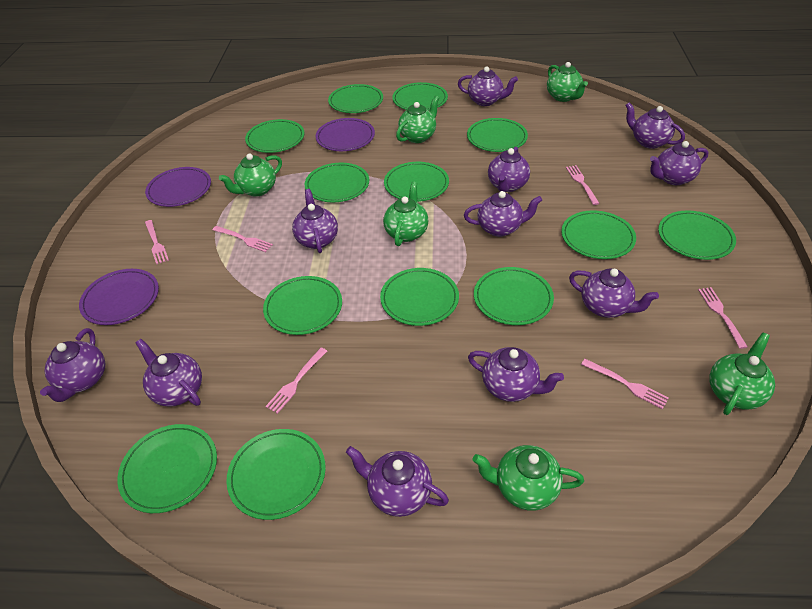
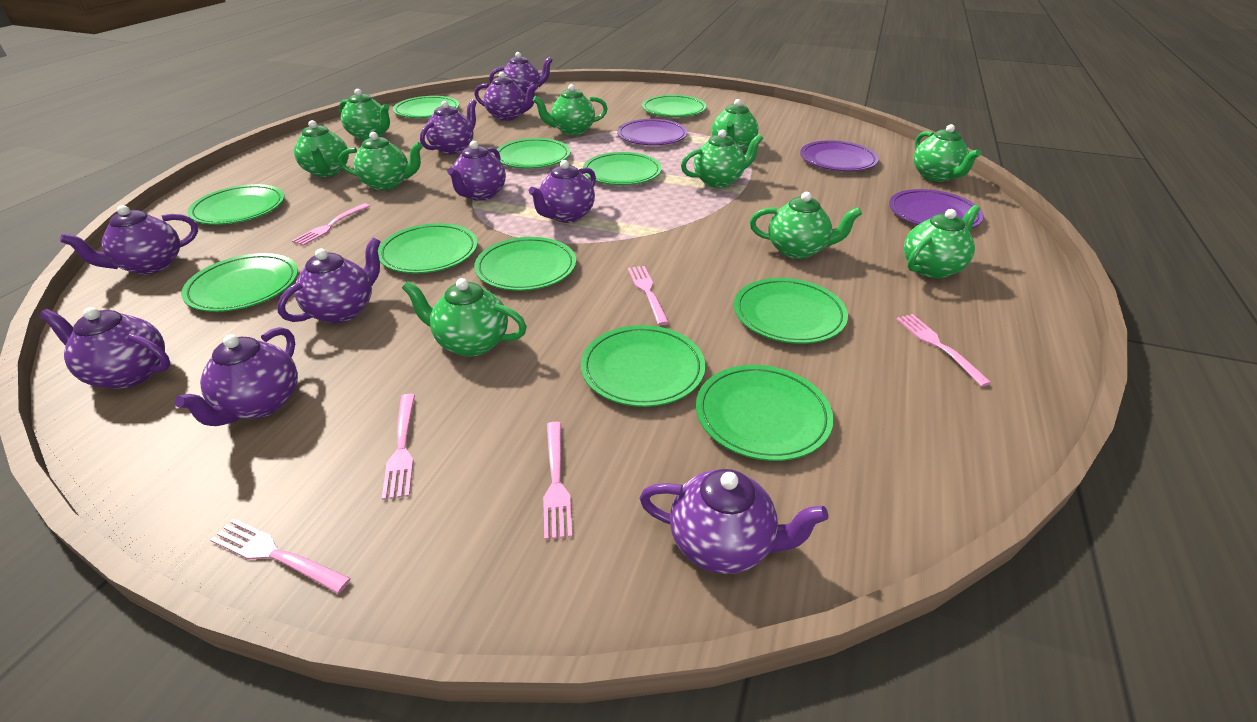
green plate: 13 -> 11
green teapot: 6 -> 10
purple teapot: 11 -> 10

